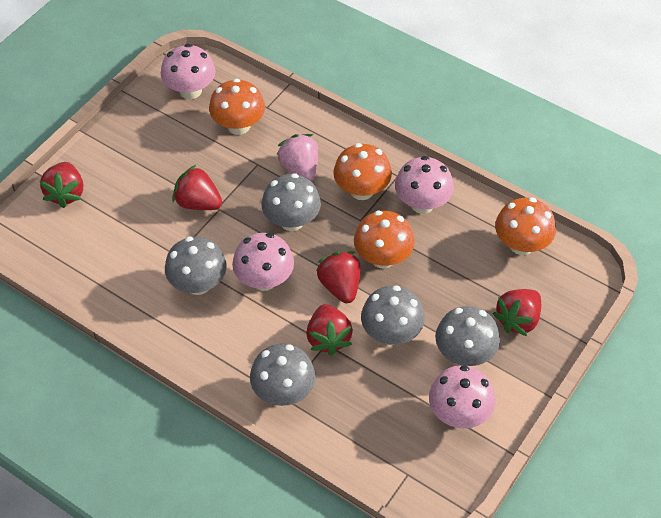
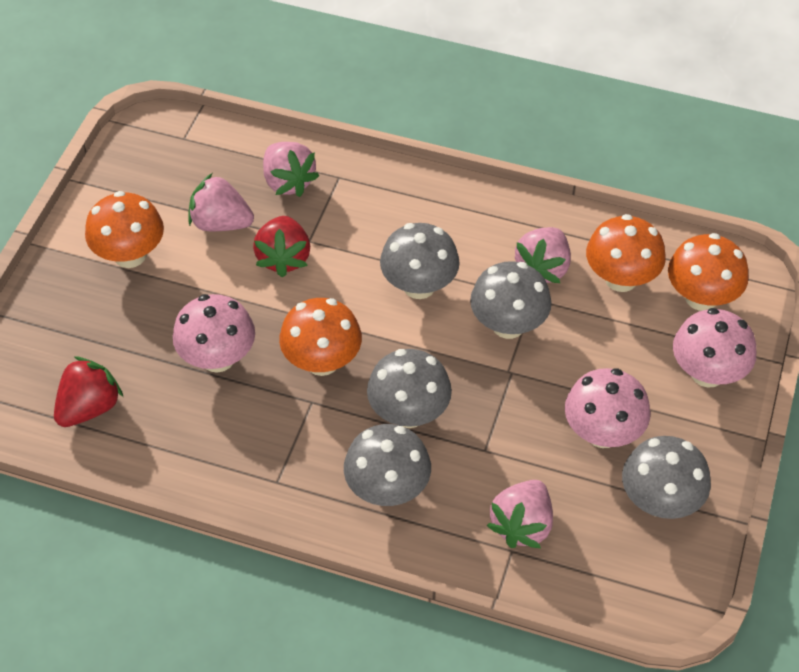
pink mushroom: 4 -> 3
pink strawberry: 1 -> 4
red strawberry: 5 -> 2

